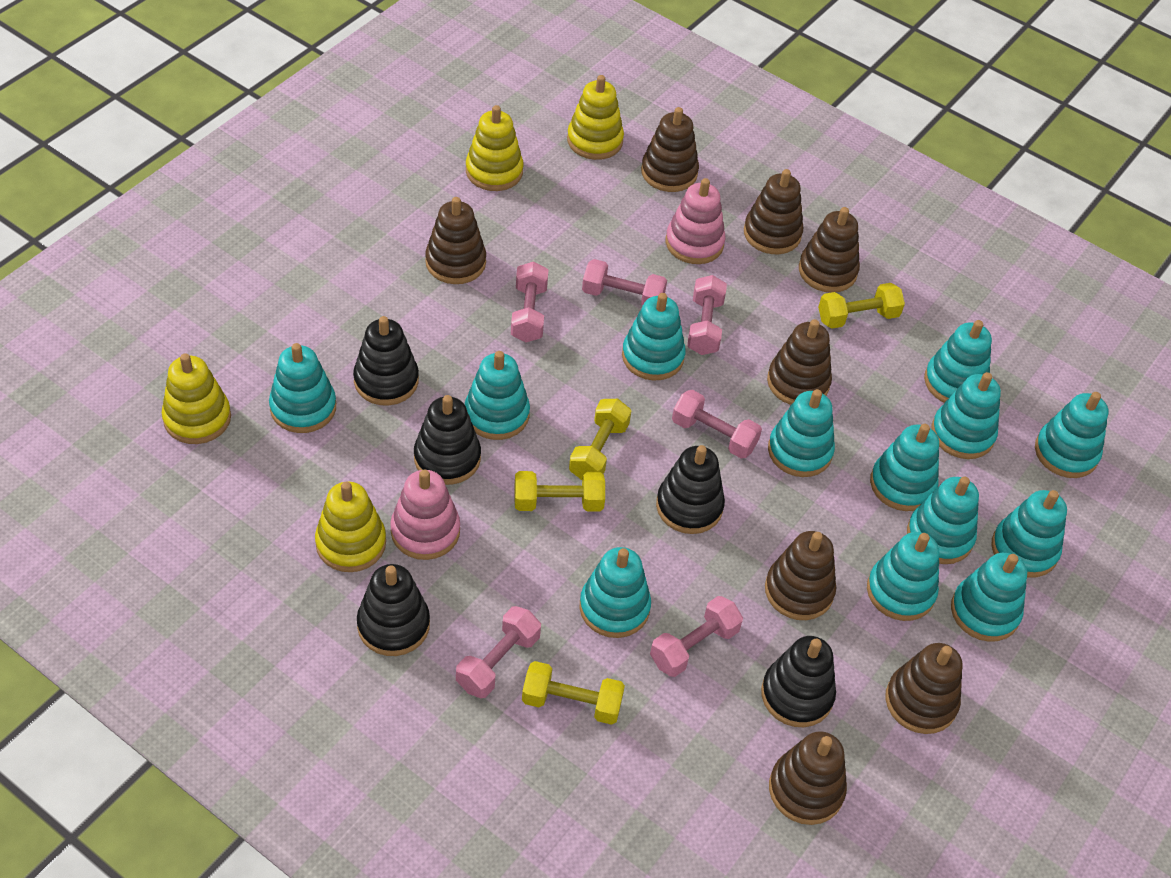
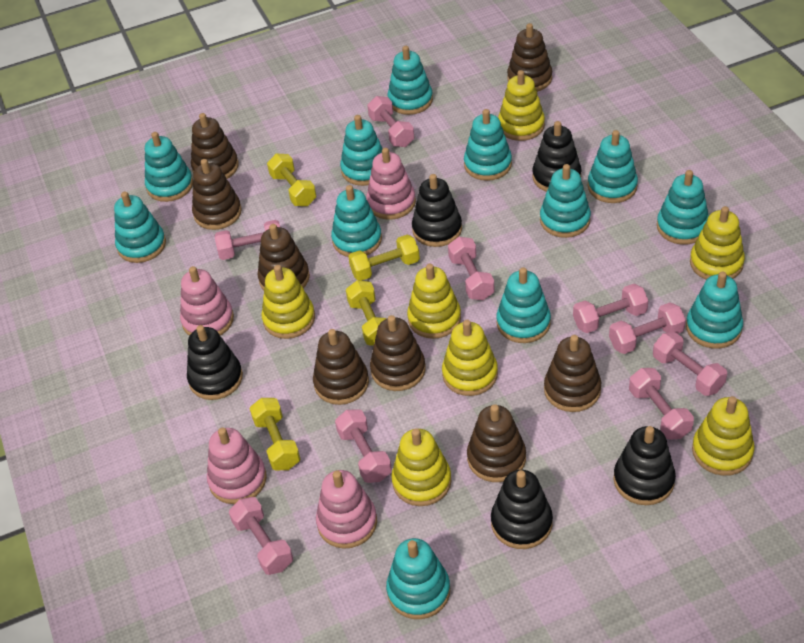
pink dumbbell: 6 -> 9
pink stacking toy: 2 -> 4
turquoise stacking toy: 13 -> 12
yellow stacking toy: 4 -> 7

